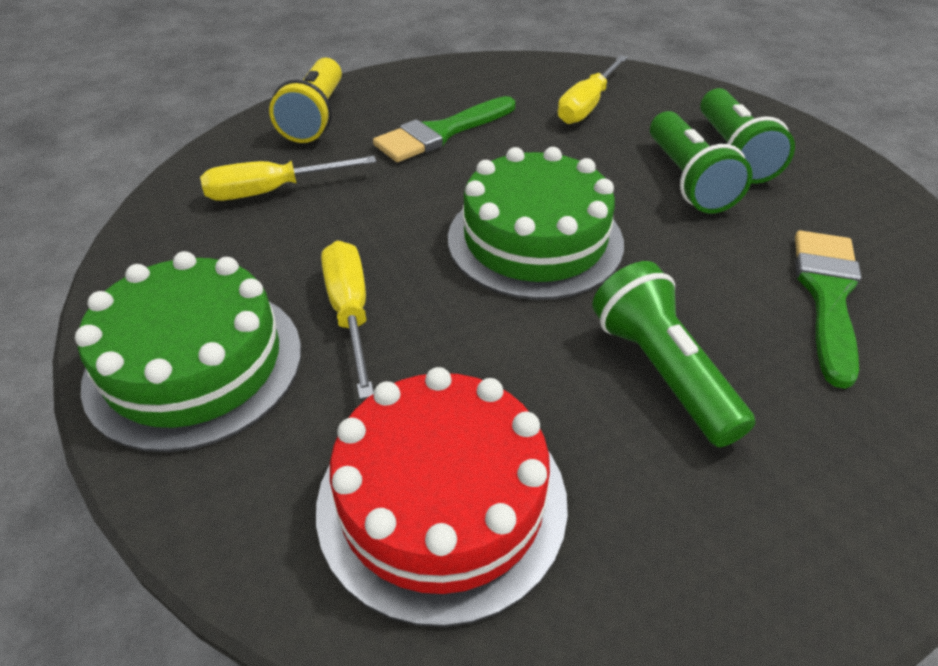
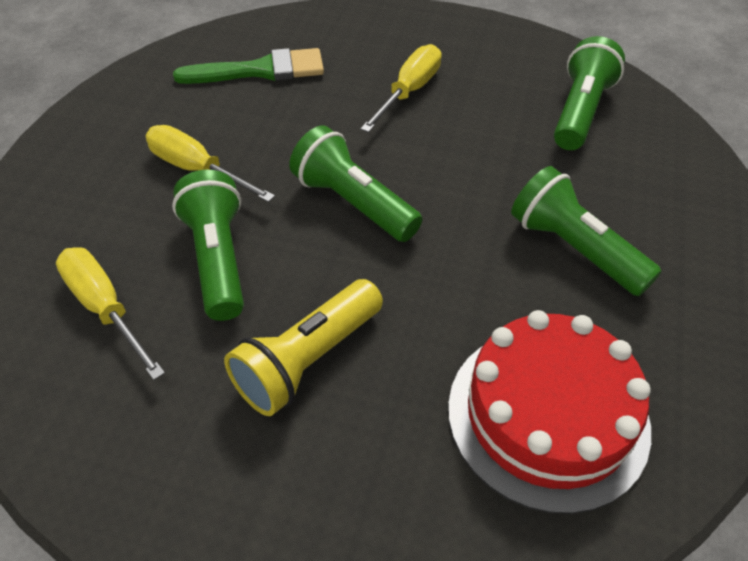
green brush: 2 -> 1
green cake: 2 -> 0
green flashlight: 3 -> 4

